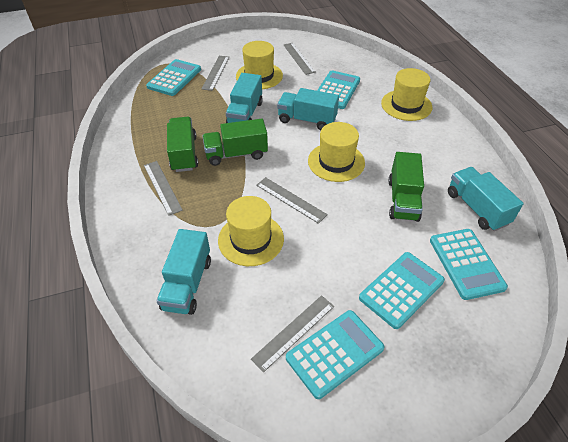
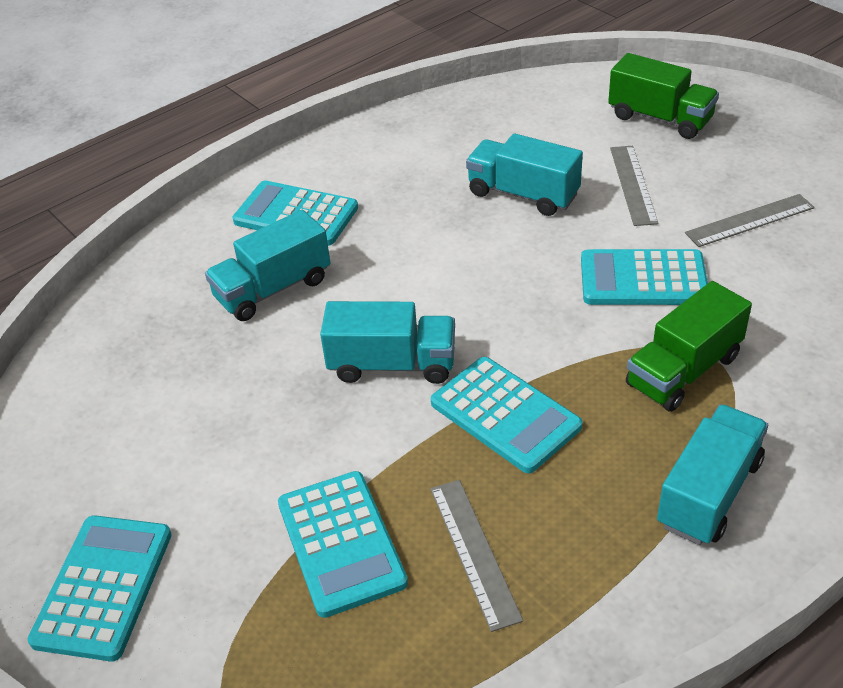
green truck: 3 -> 2
grey ruler: 5 -> 3
yellow hat: 4 -> 0

